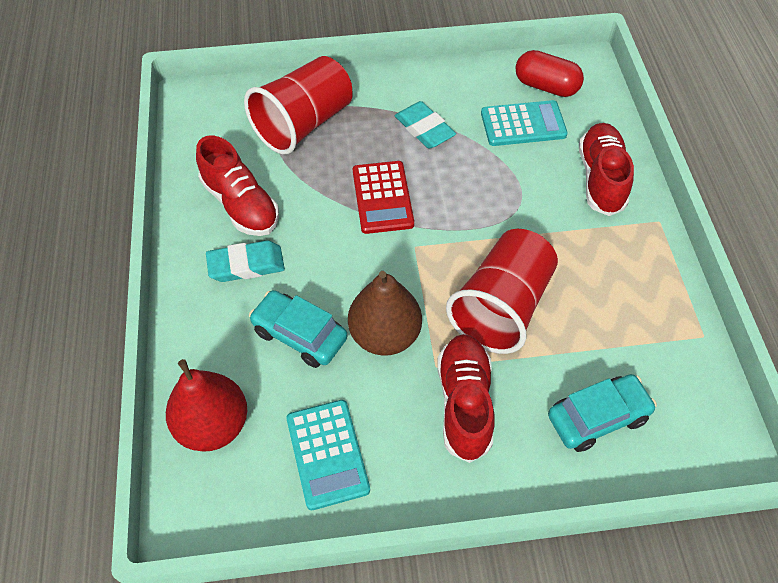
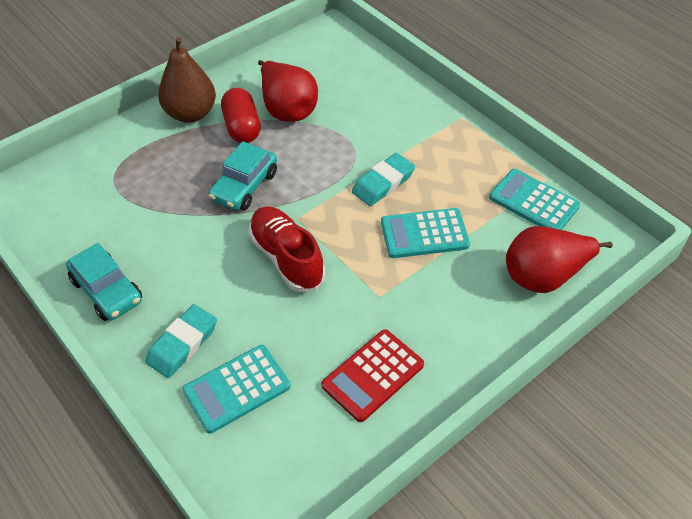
red cup: 2 -> 0
red pear: 1 -> 2
red shoe: 3 -> 1
turquoise calculator: 2 -> 3

